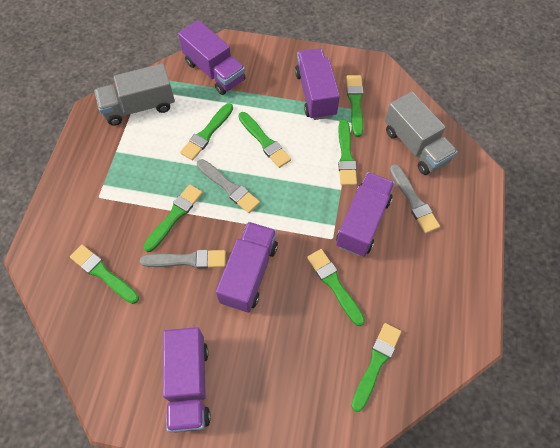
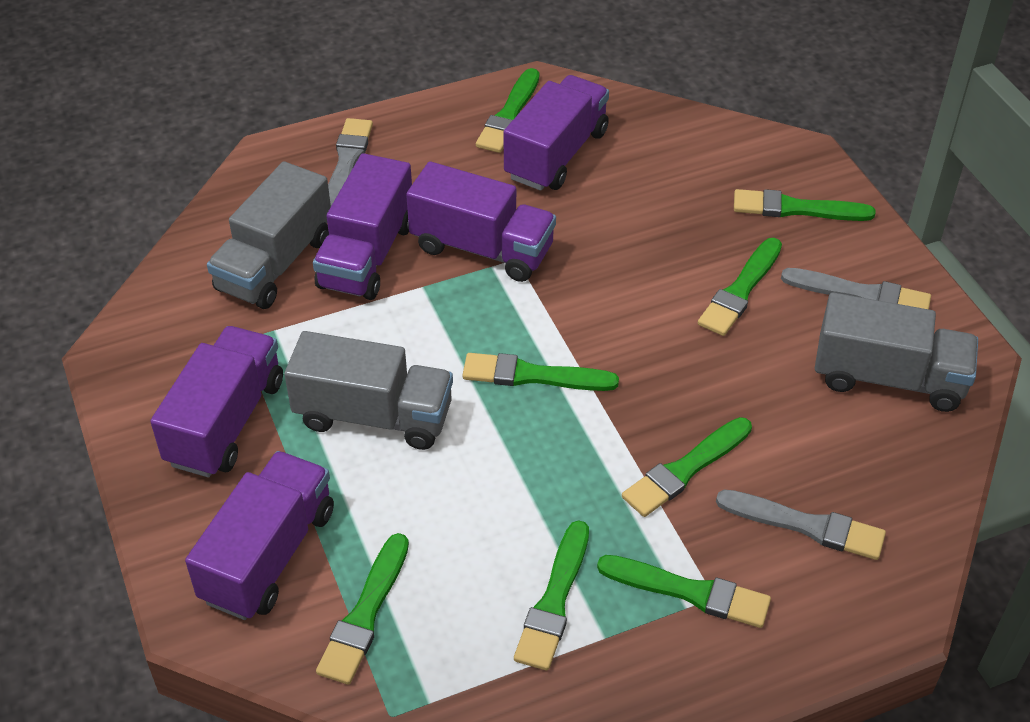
grey truck: 2 -> 3

